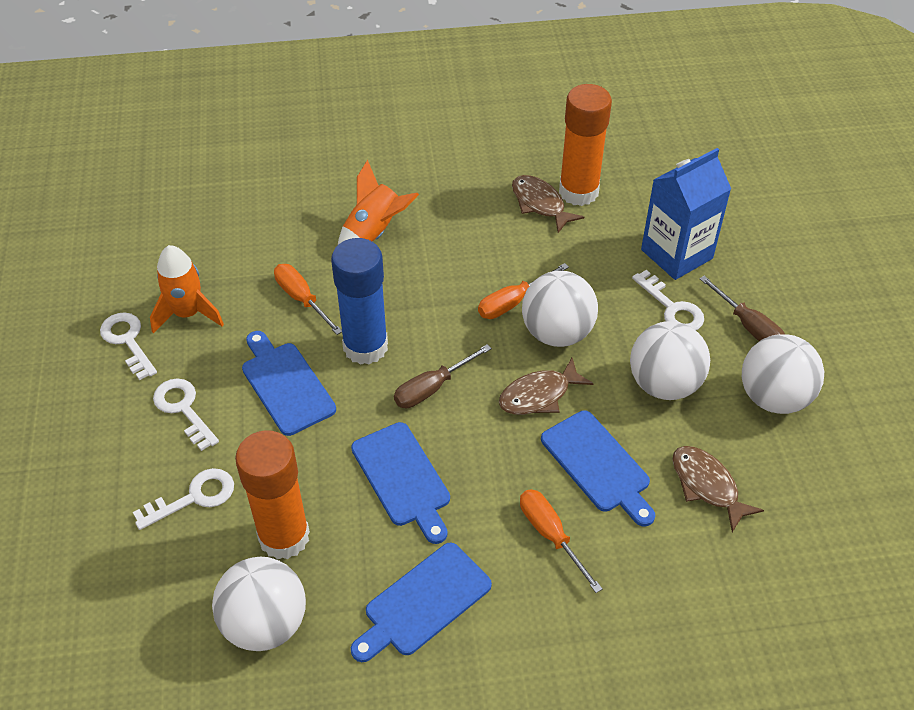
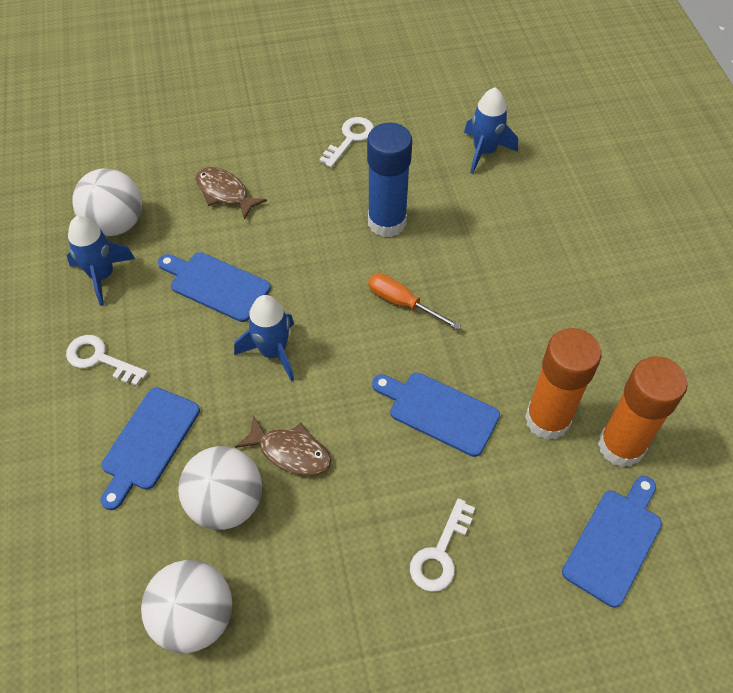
blue carton: 1 -> 0
blue rocket: 0 -> 3
brown fish: 3 -> 2
brown screwdriver: 2 -> 0
orange rocket: 2 -> 0
orange screwdriver: 3 -> 1
white ball: 4 -> 3
white key: 4 -> 3

